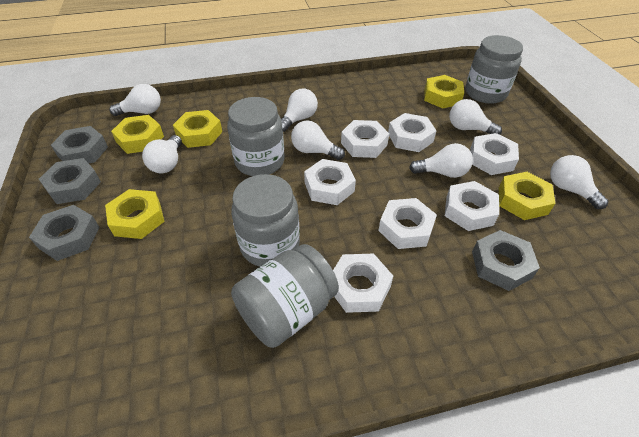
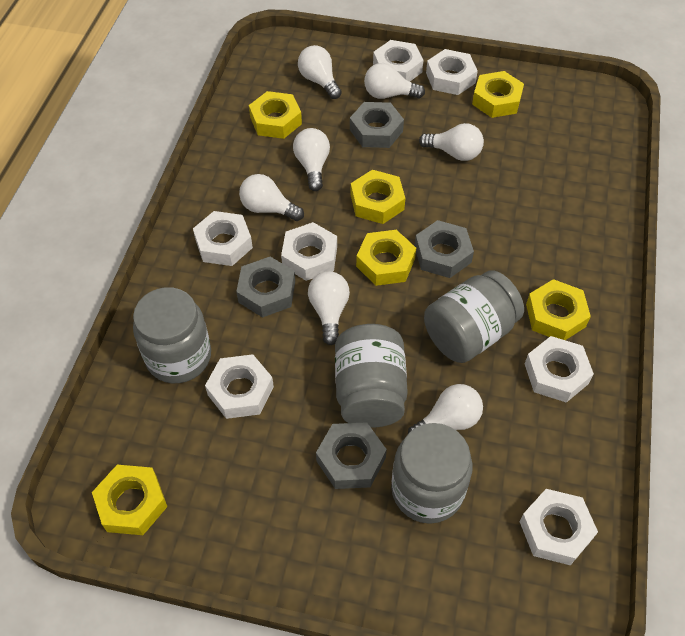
yellow nut: 5 -> 6

